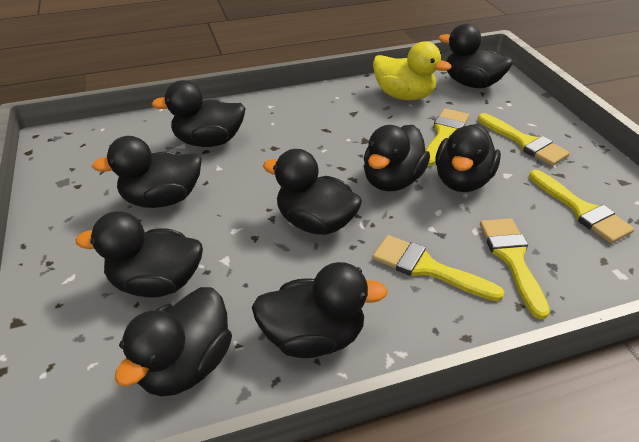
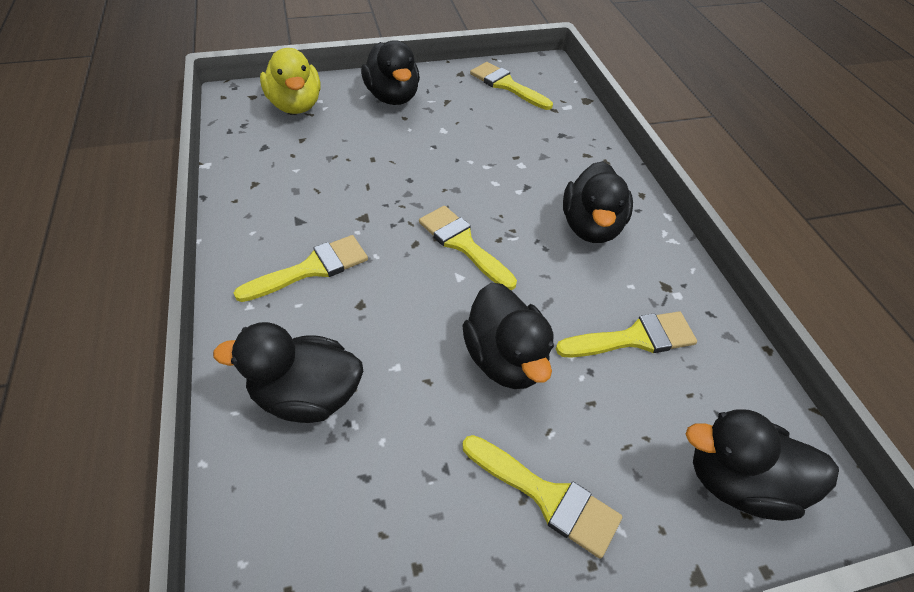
black duck: 9 -> 5

